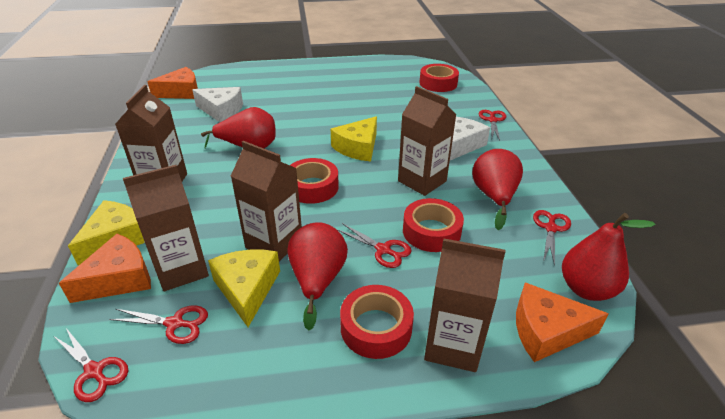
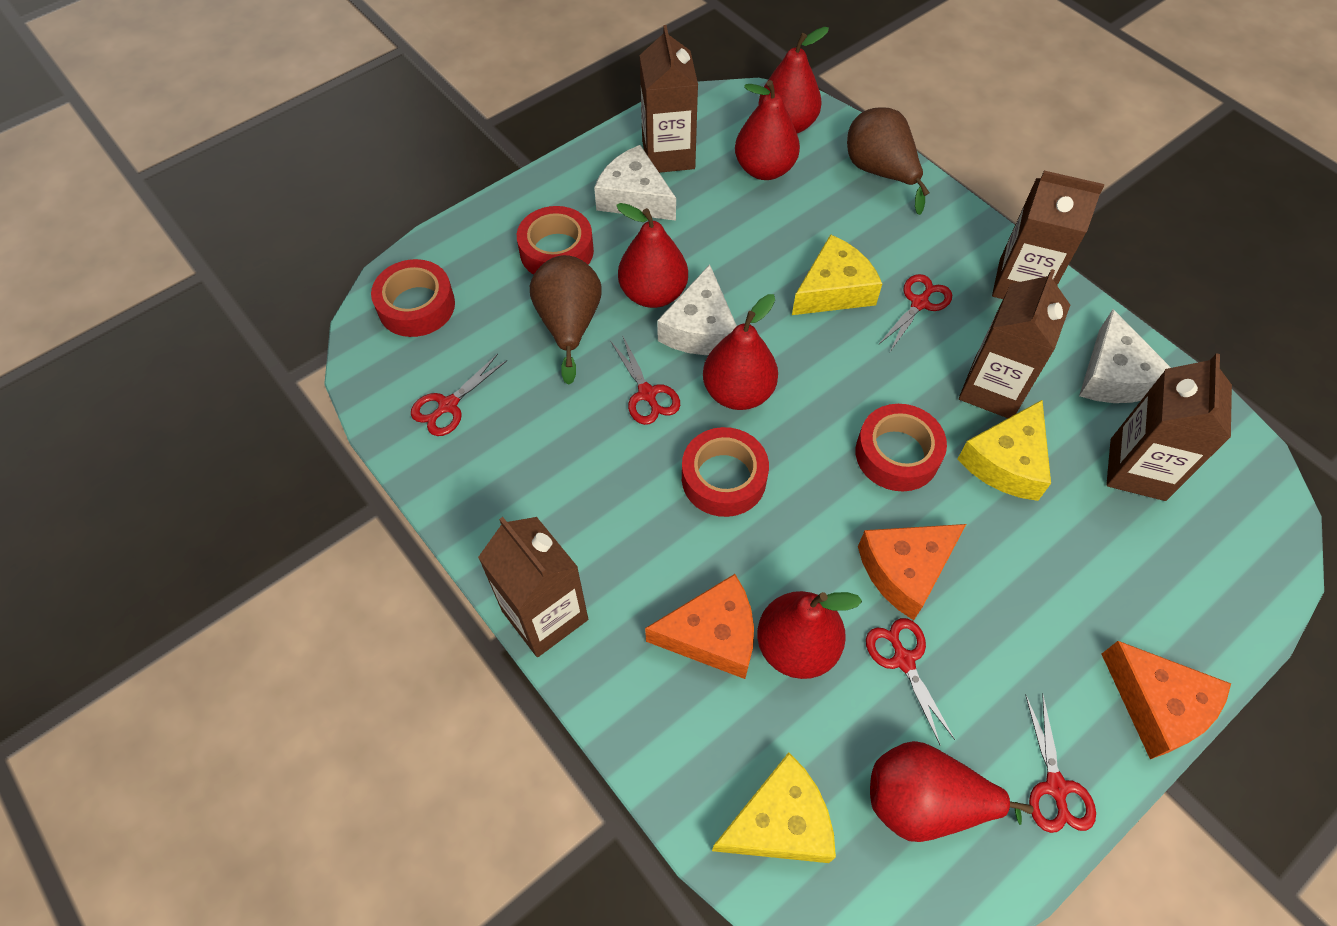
brown pear: 0 -> 2
red pear: 4 -> 6
white cheese: 2 -> 3

